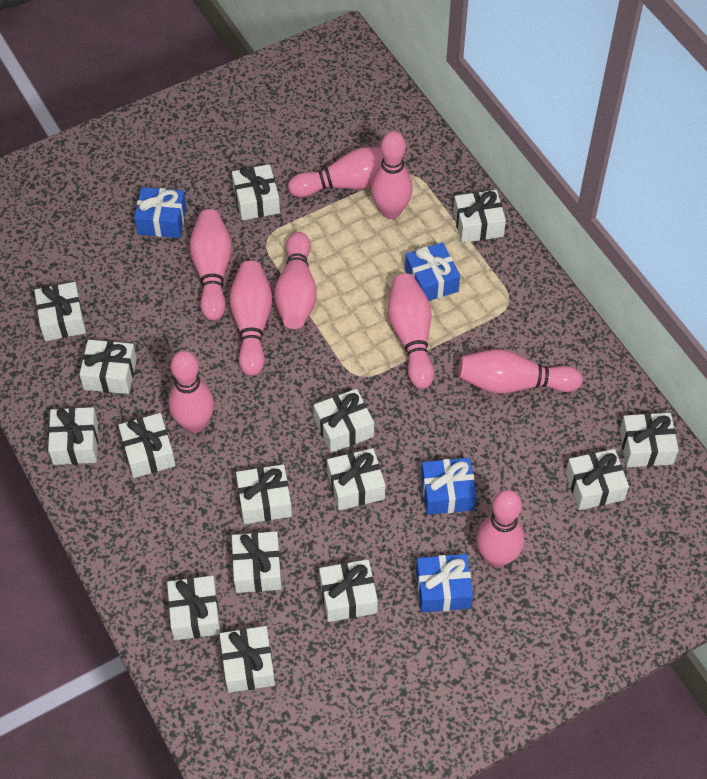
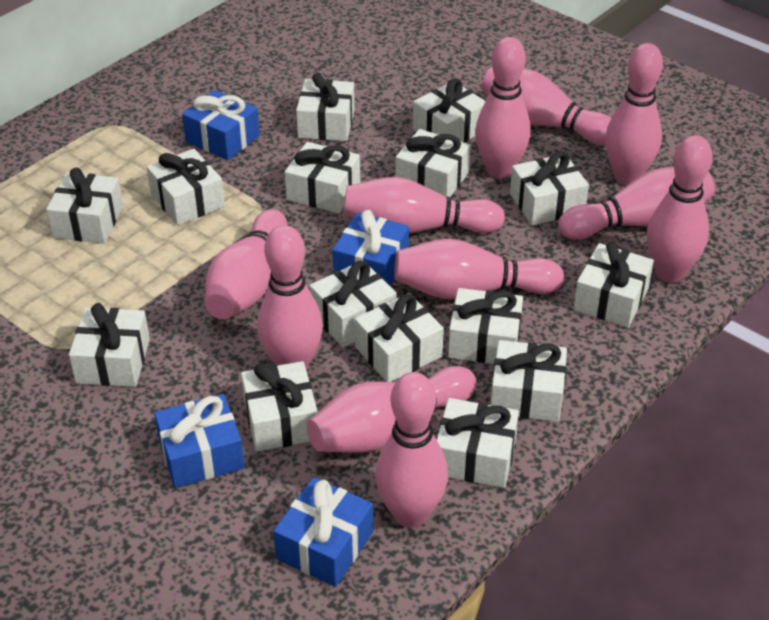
pink bowling pin: 9 -> 11

